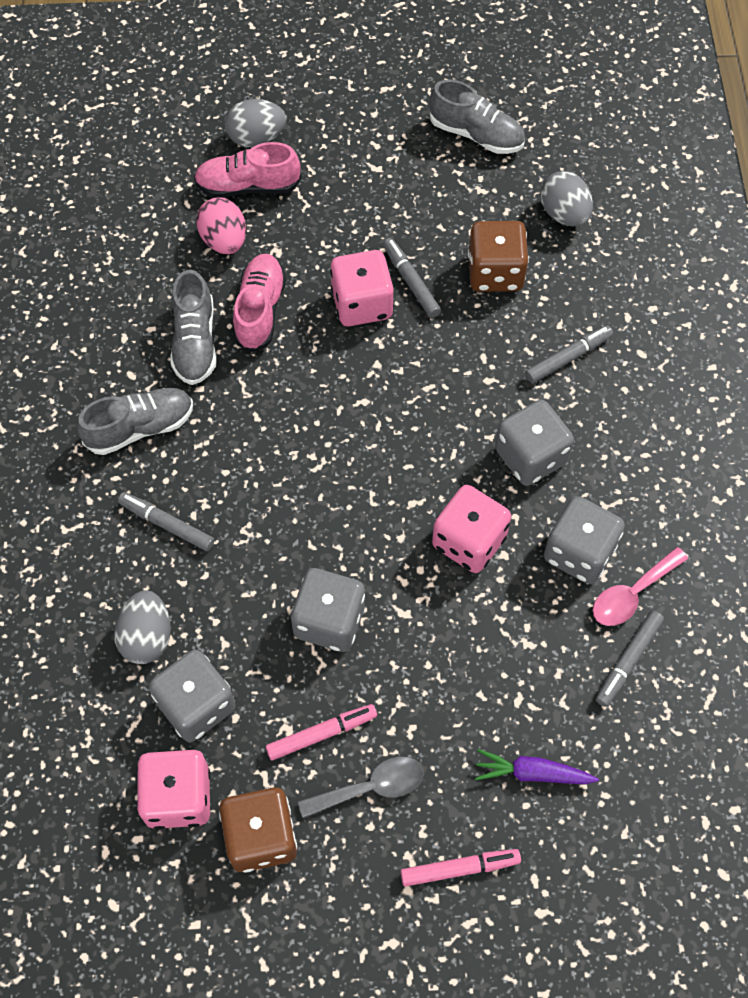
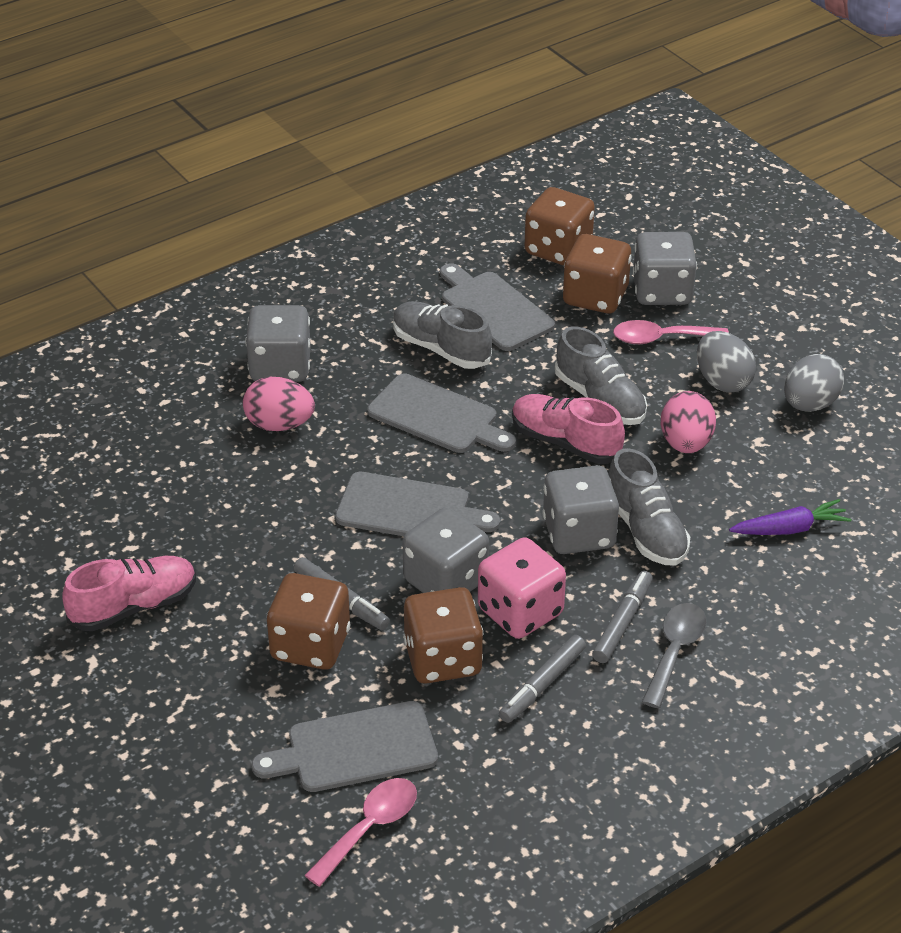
brown dice: 2 -> 4
grey cutting board: 0 -> 4
grey egg: 3 -> 2
grey marker: 4 -> 3
pink dice: 3 -> 1
pink egg: 1 -> 2
pink marker: 2 -> 0
pink spoon: 1 -> 2

